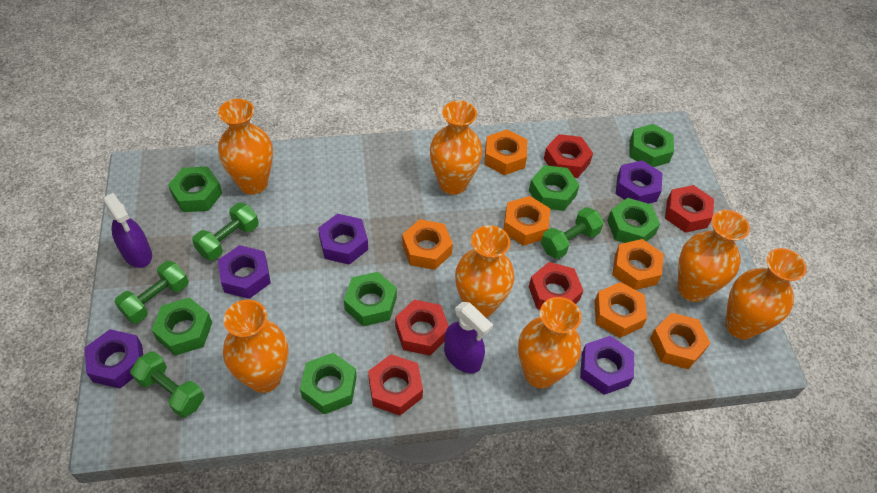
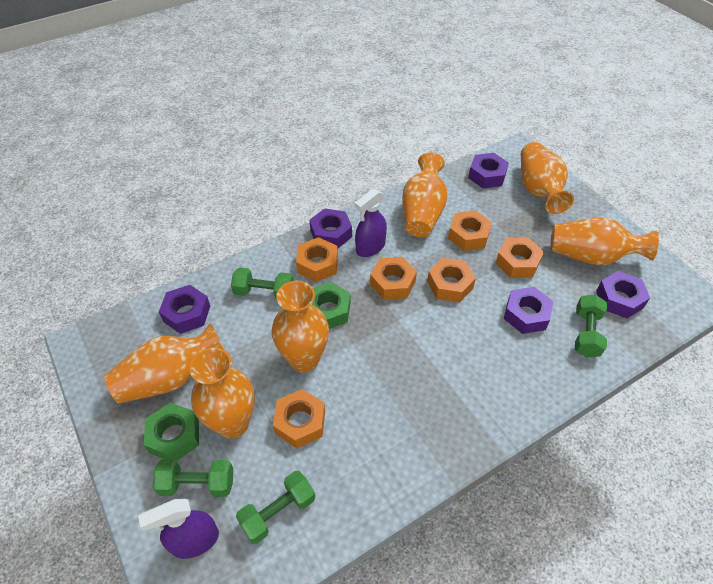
green nut: 7 -> 2
orange vase: 7 -> 6
red nut: 5 -> 0

